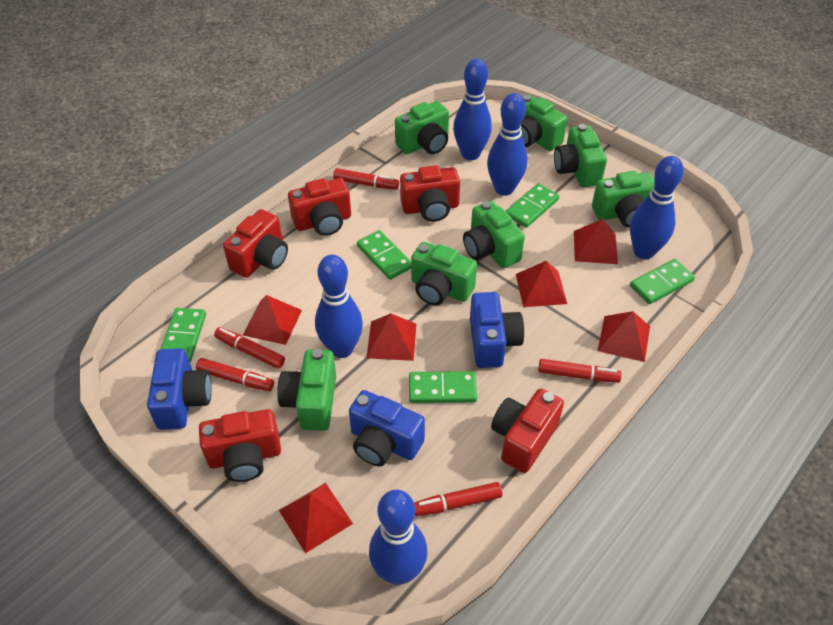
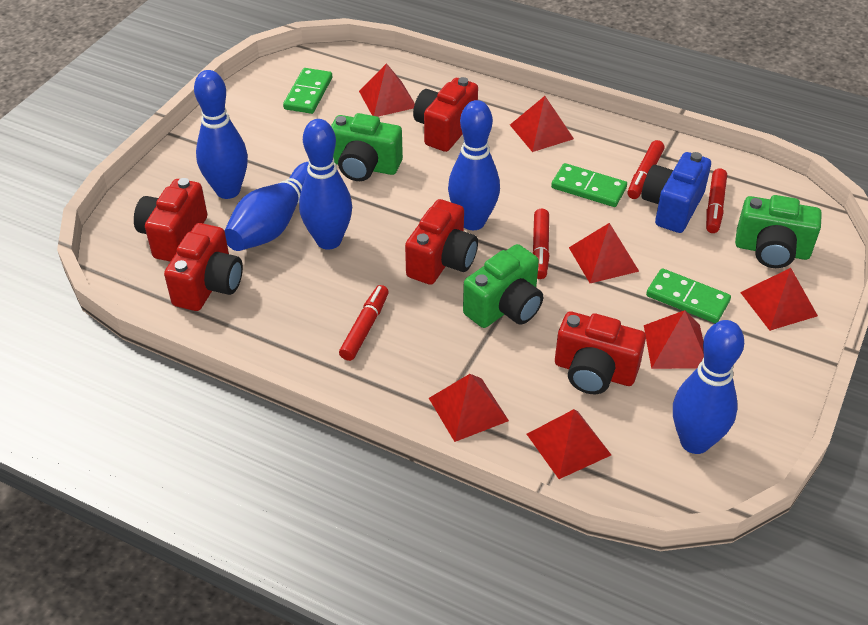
blue camera: 3 -> 1
green camera: 7 -> 3
green domino: 5 -> 3
red marker: 5 -> 4
red pyramid: 6 -> 7

